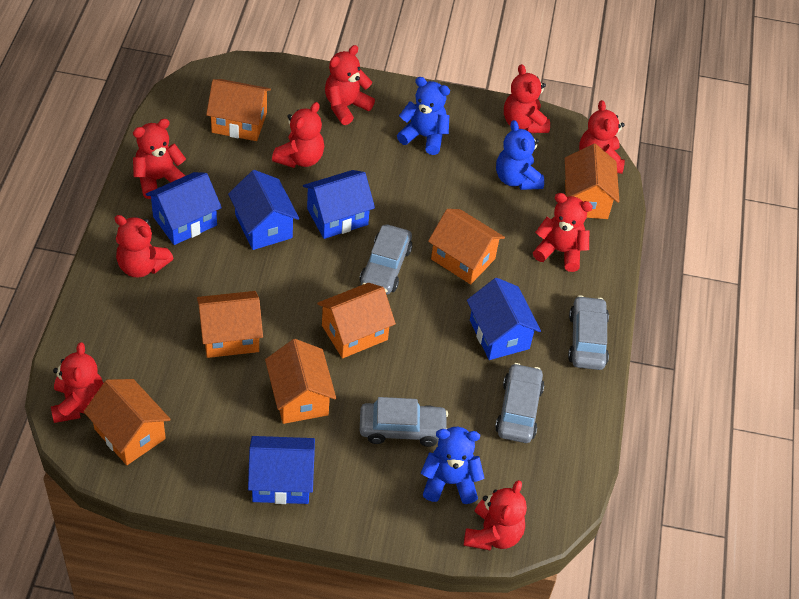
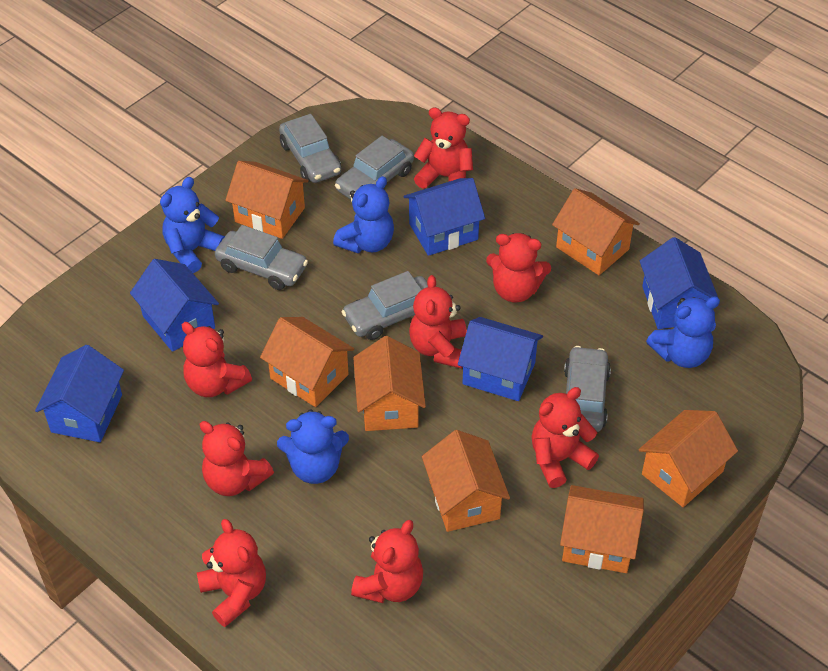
blue teddy bear: 3 -> 4
grey car: 4 -> 5
red teddy bear: 9 -> 8

